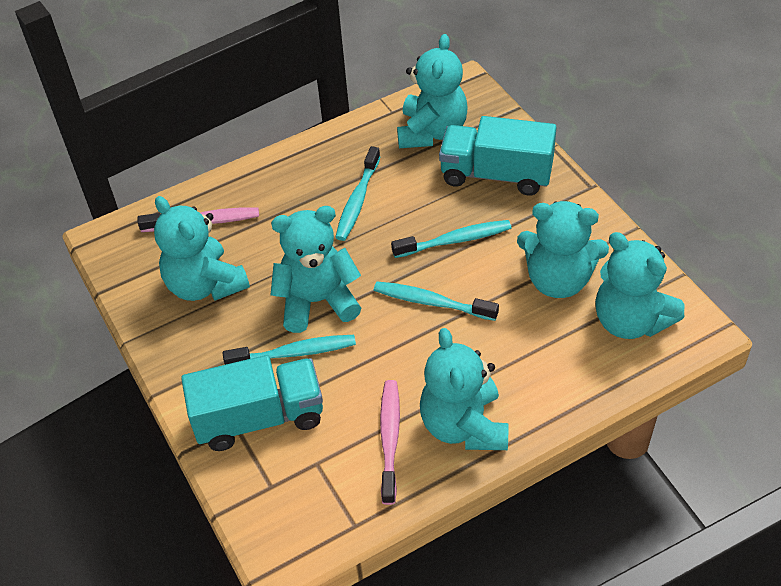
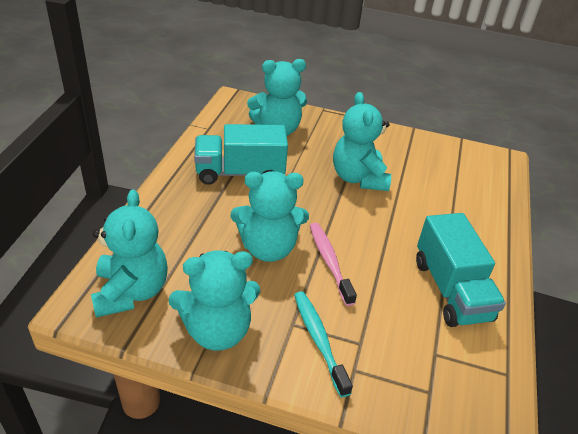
pink toothbrush: 2 -> 1
turquoise teddy bear: 6 -> 5
turquoise toothbrush: 4 -> 1

